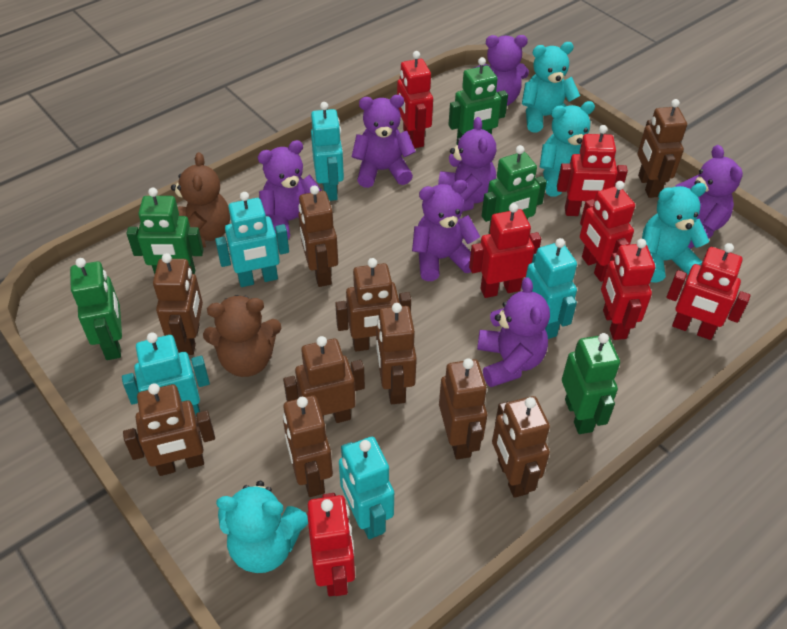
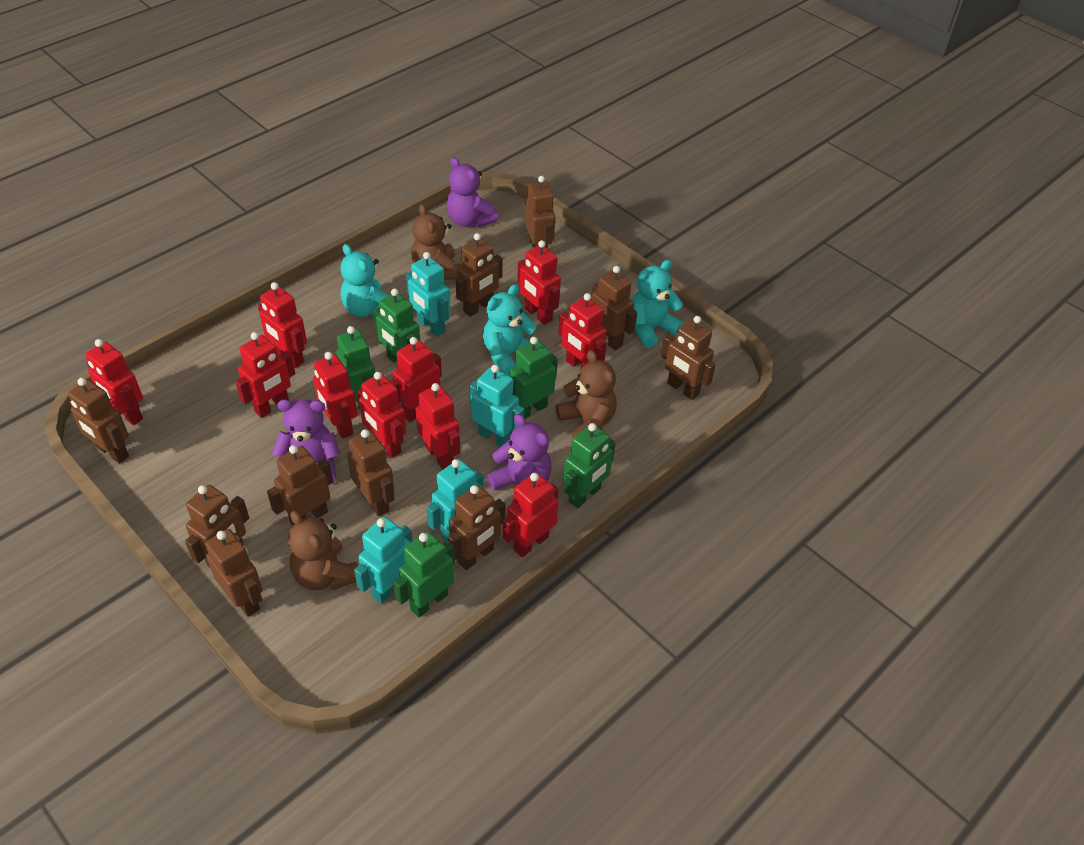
brown teddy bear: 2 -> 3
purple teddy bear: 7 -> 3
red robot: 7 -> 10
turquoise robot: 5 -> 4
turquoise teddy bear: 4 -> 3

